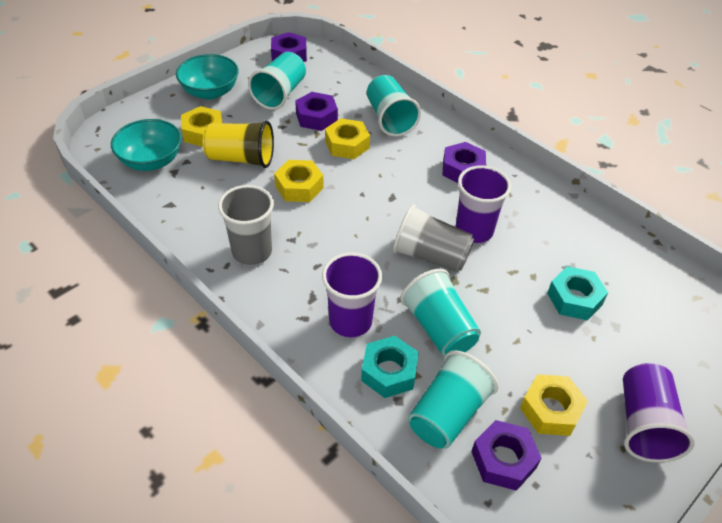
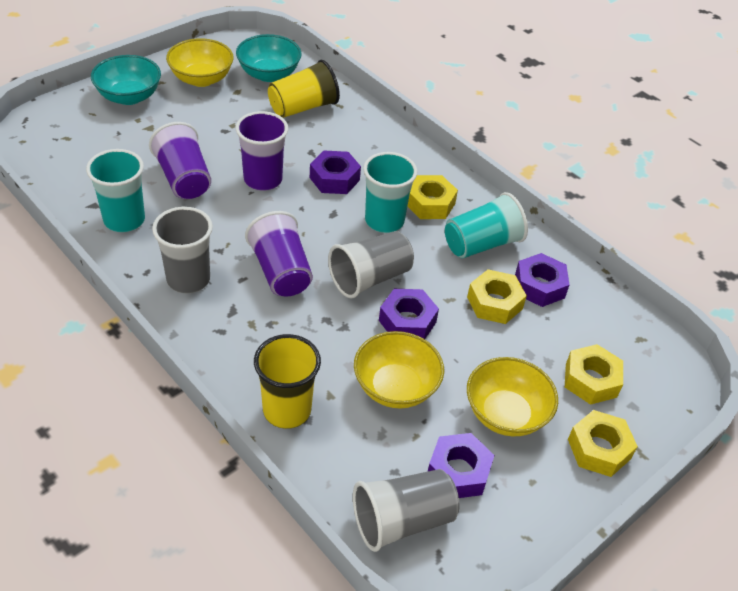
grey cup: 2 -> 3
turquoise cup: 4 -> 3
turquoise nut: 2 -> 0
yellow bowl: 0 -> 3
yellow cup: 1 -> 2

